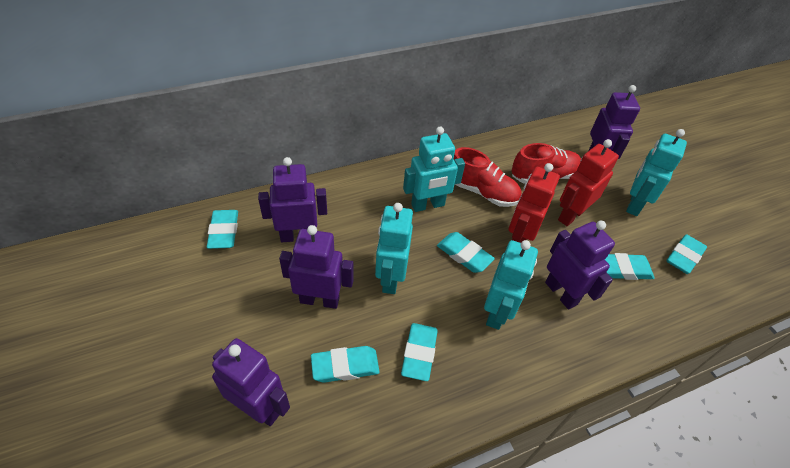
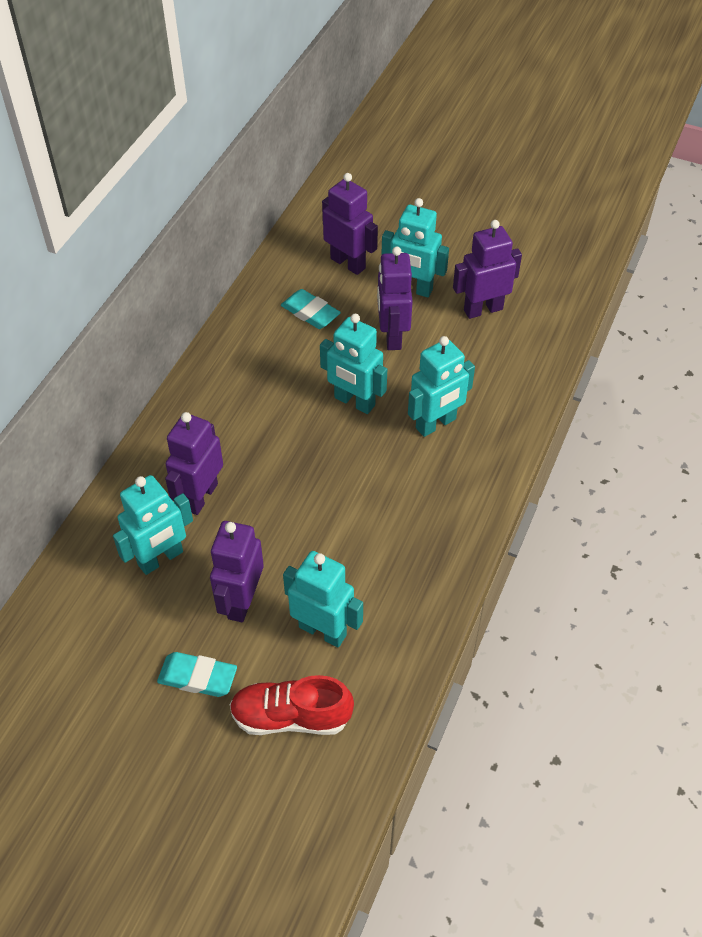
red robot: 2 -> 0
red shoe: 2 -> 1
turquoise eraser: 6 -> 2
turquoise robot: 4 -> 5

